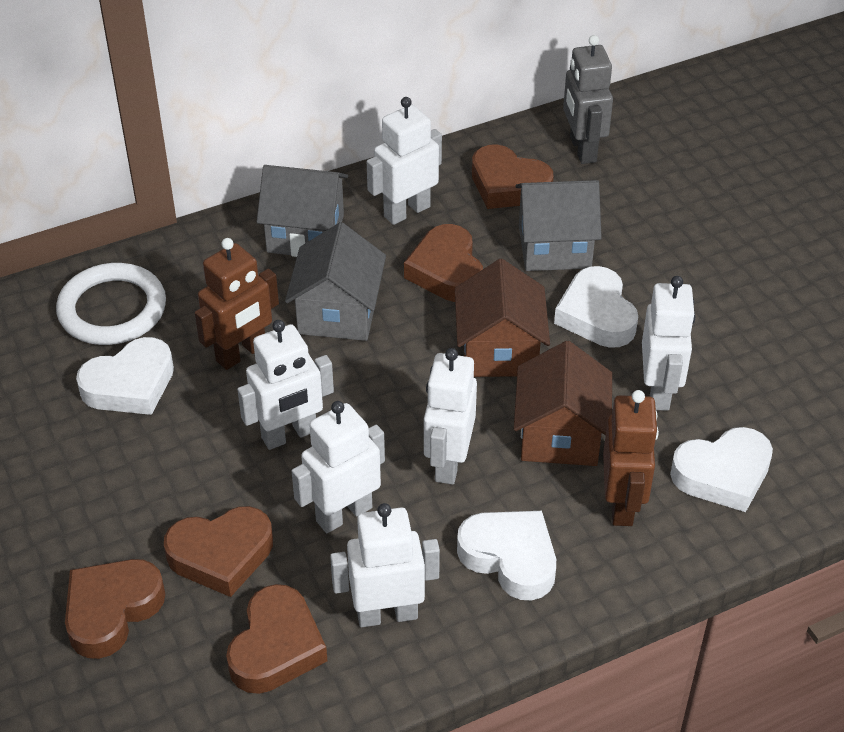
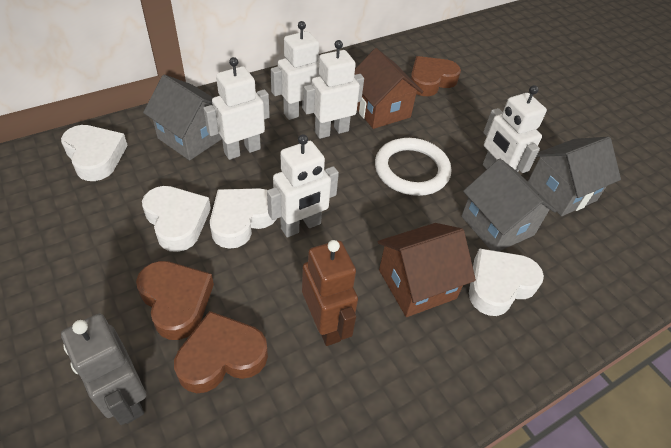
brown heart: 5 -> 3
brown robot: 2 -> 1
white robot: 6 -> 5

